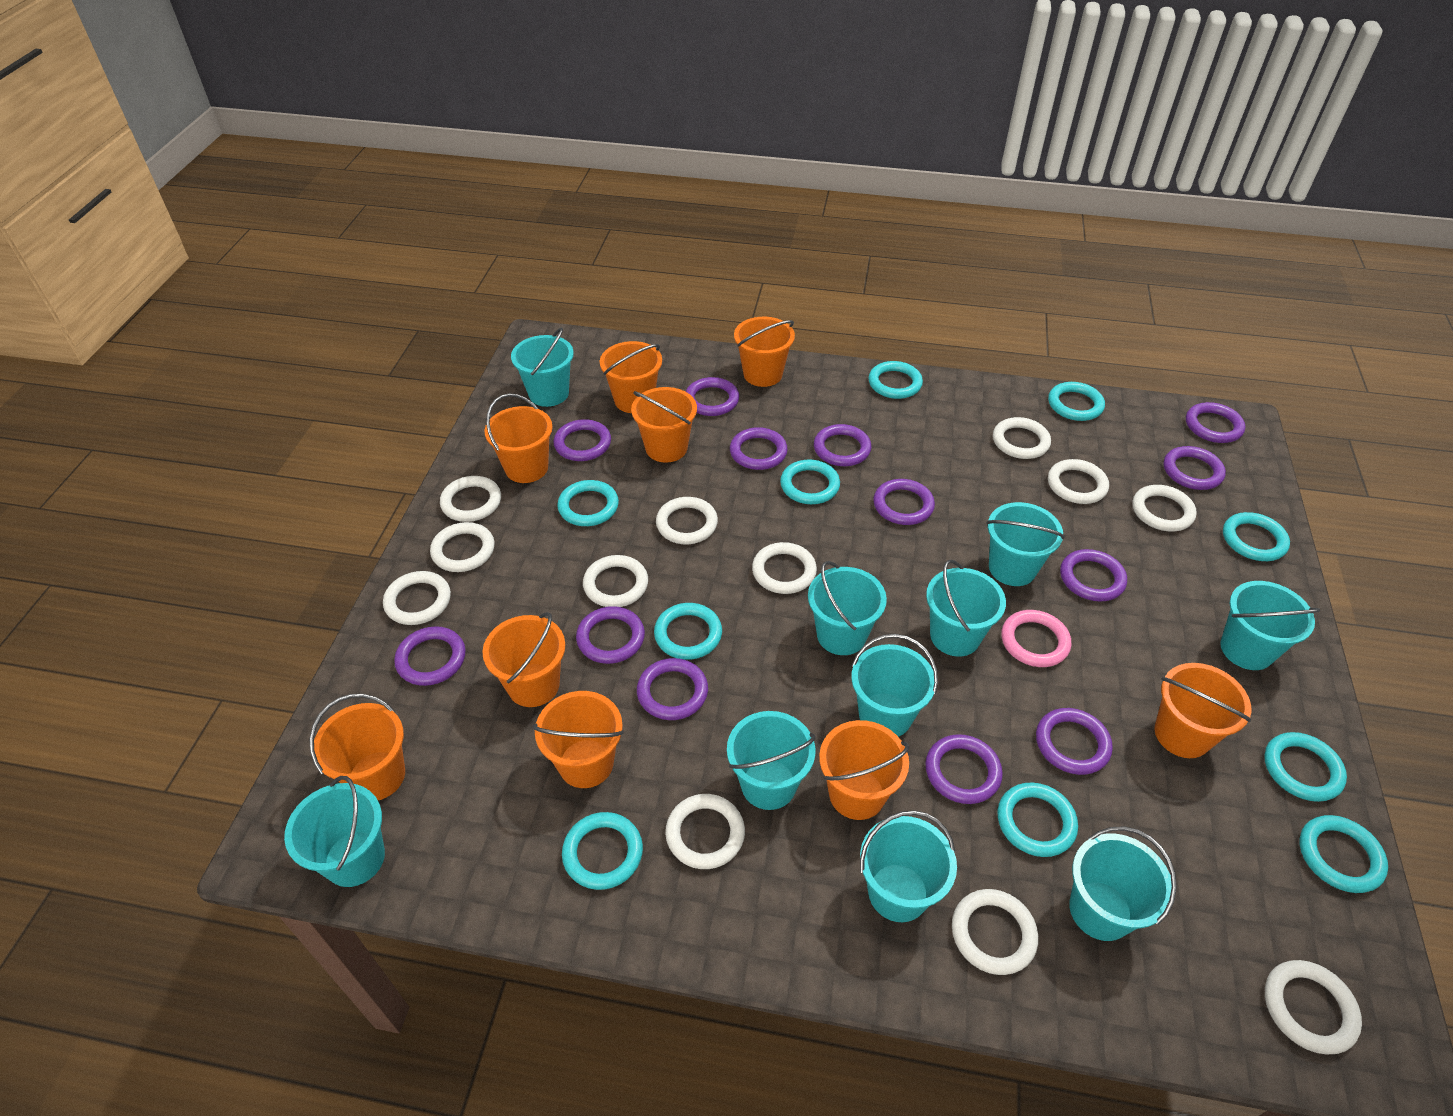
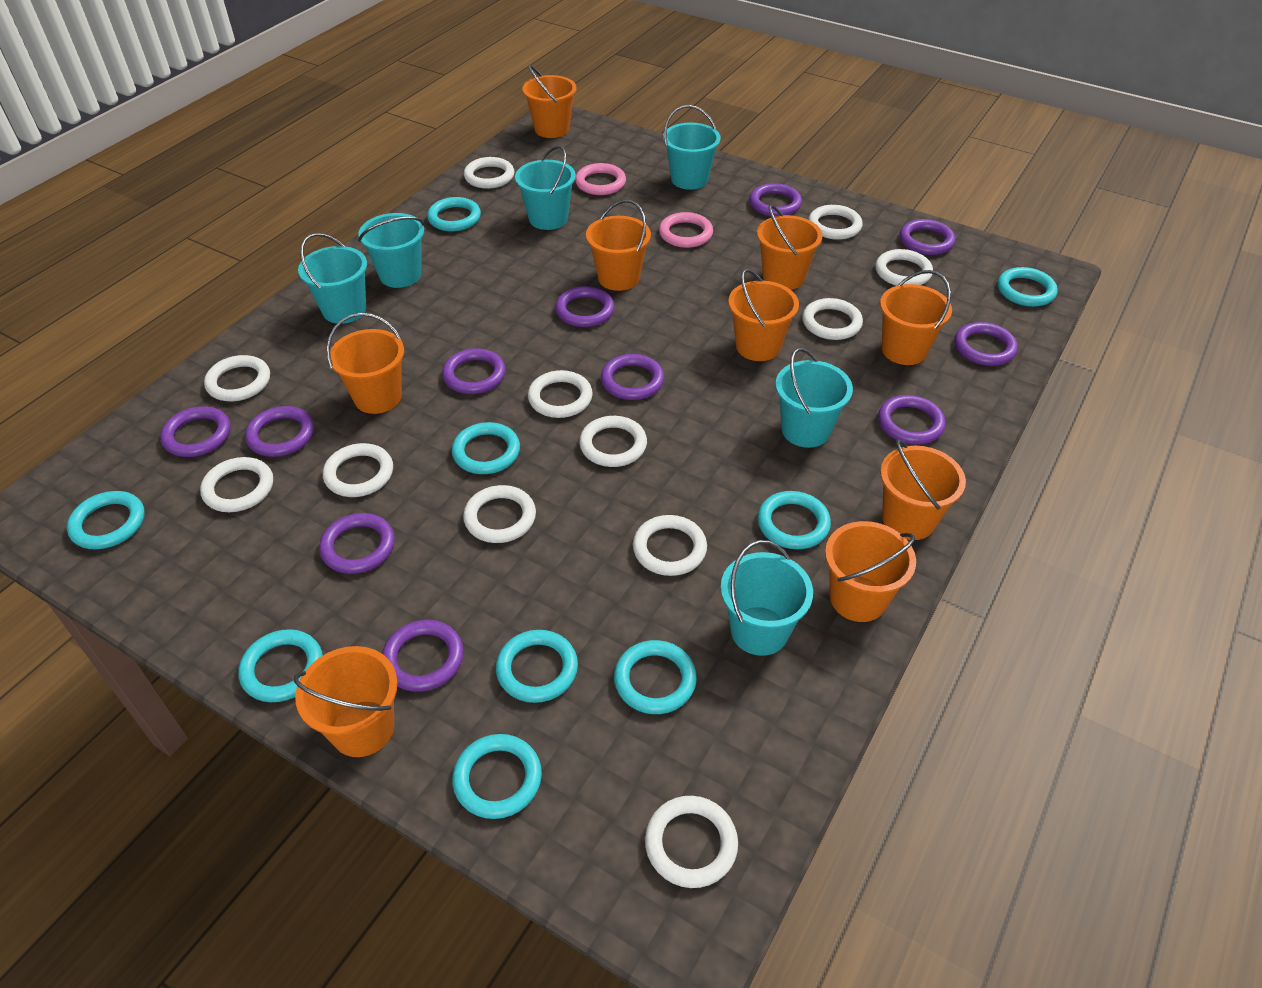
pink ring: 1 -> 2
purple ring: 13 -> 11
turquoise bucket: 10 -> 6
turquoise ring: 10 -> 9

